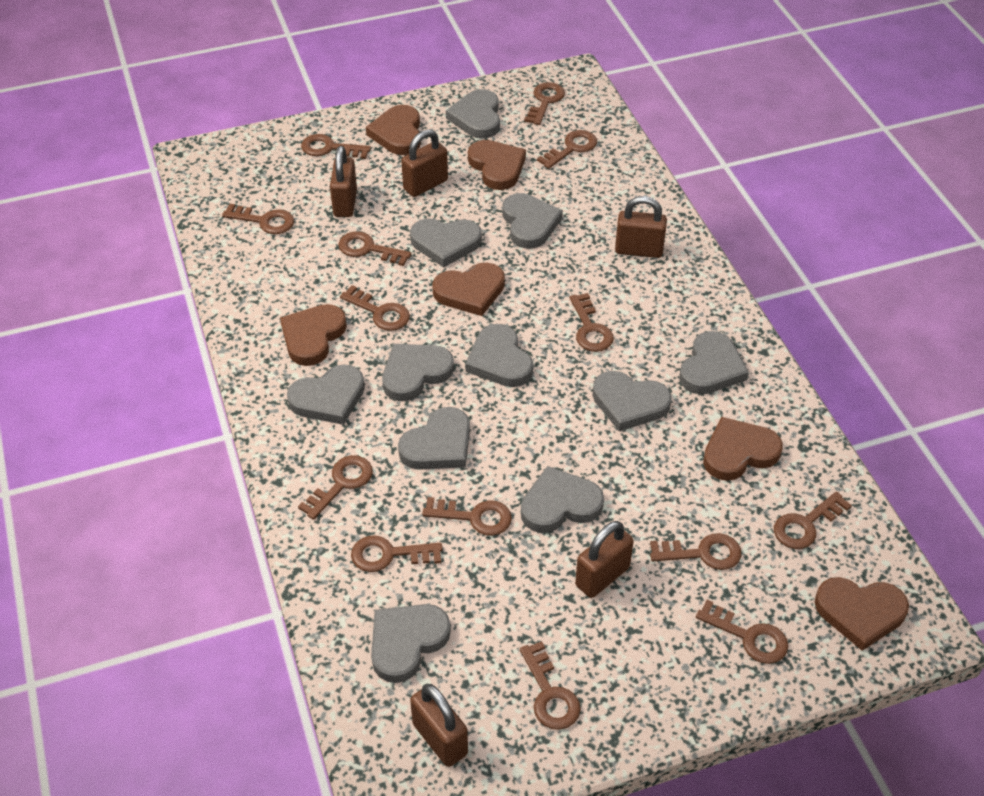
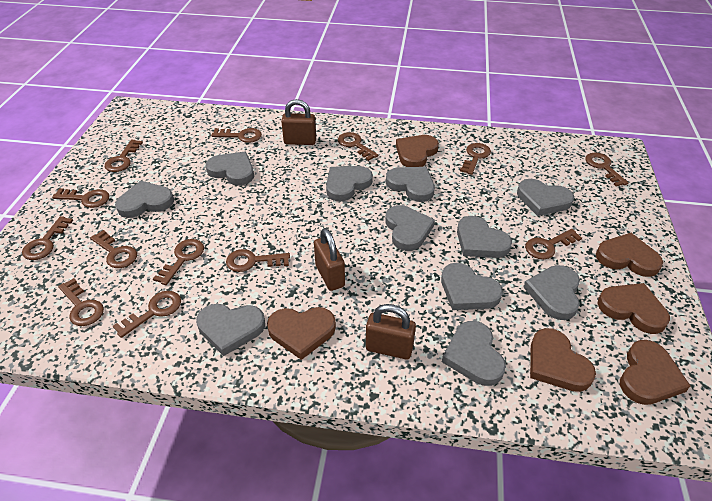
brown key: 14 -> 13
brown padlock: 5 -> 3

